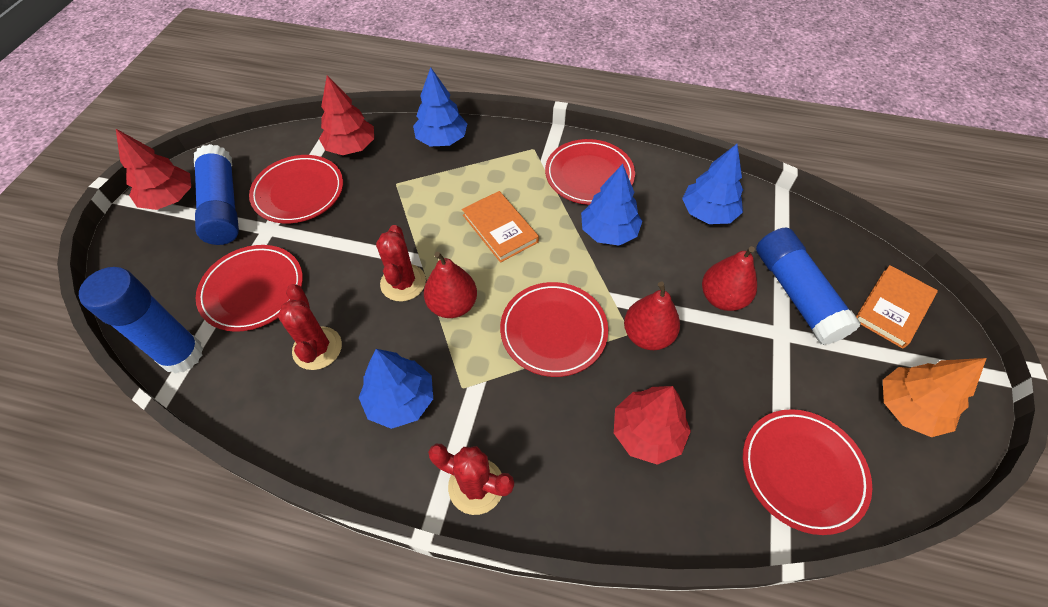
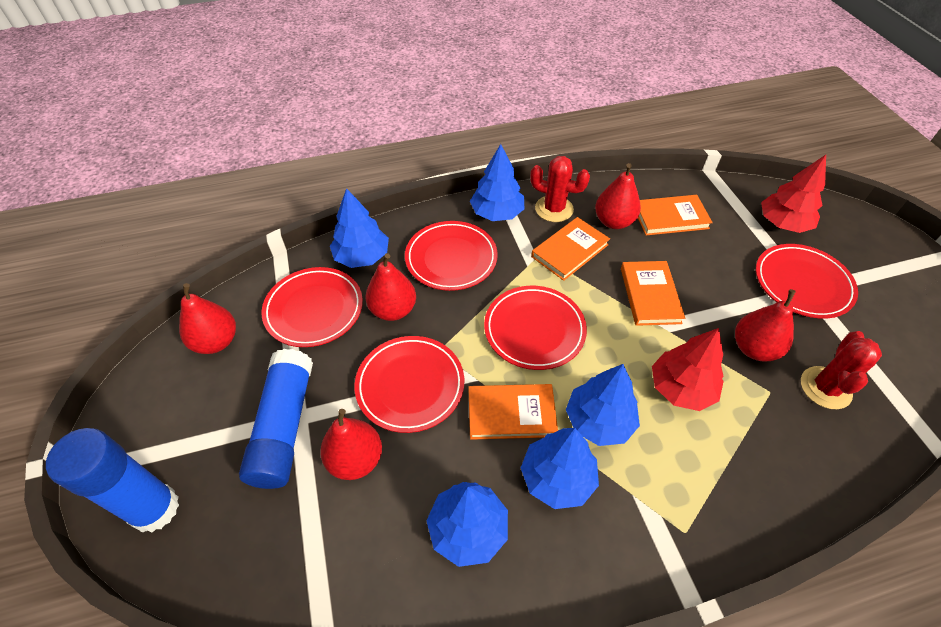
blue glue stick: 3 -> 2
blue tree: 4 -> 5
orange book: 2 -> 4
orange tree: 1 -> 0
red cactus: 3 -> 2
red pear: 3 -> 5
red tree: 3 -> 2

